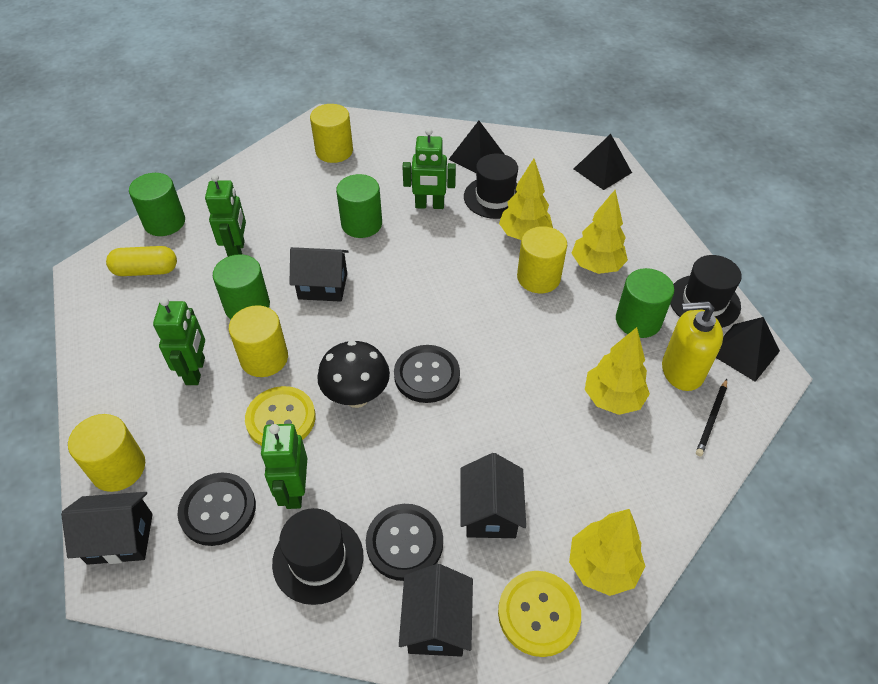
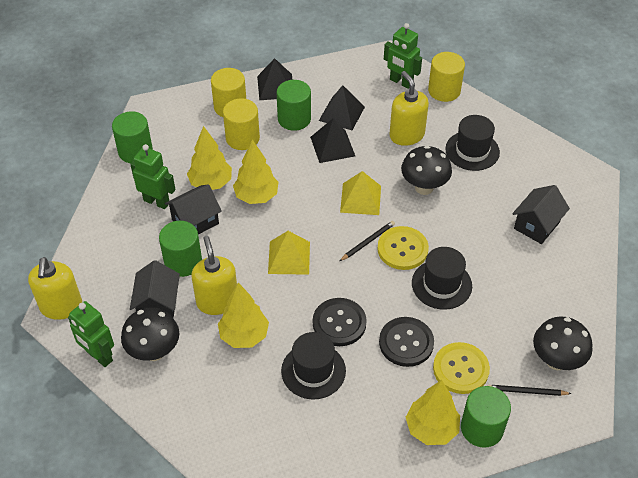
black button: 3 -> 2
black house: 4 -> 3
black mushroom: 1 -> 3
black pencil: 1 -> 2
green robot: 4 -> 3
yellow capsule: 1 -> 0
yellow cylinder: 4 -> 3
yellow pyramid: 0 -> 2
yellow soap dispenser: 1 -> 3

